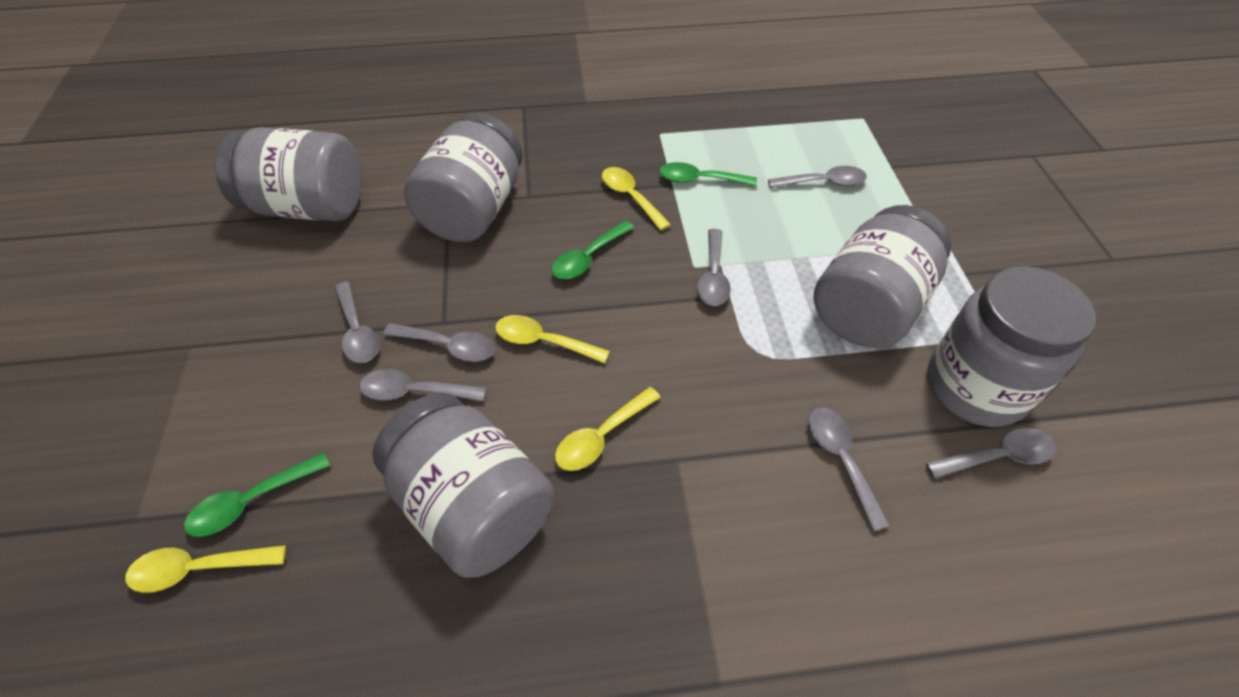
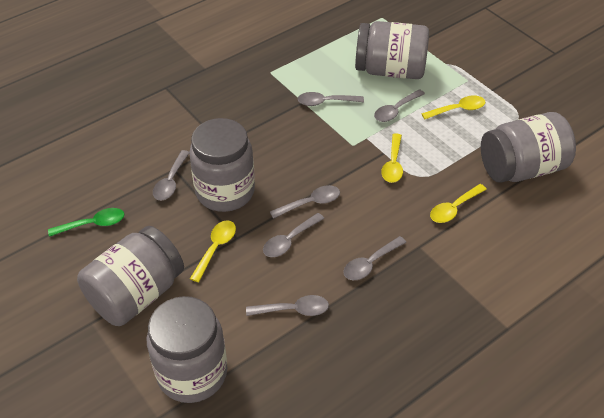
green spoon: 3 -> 1

